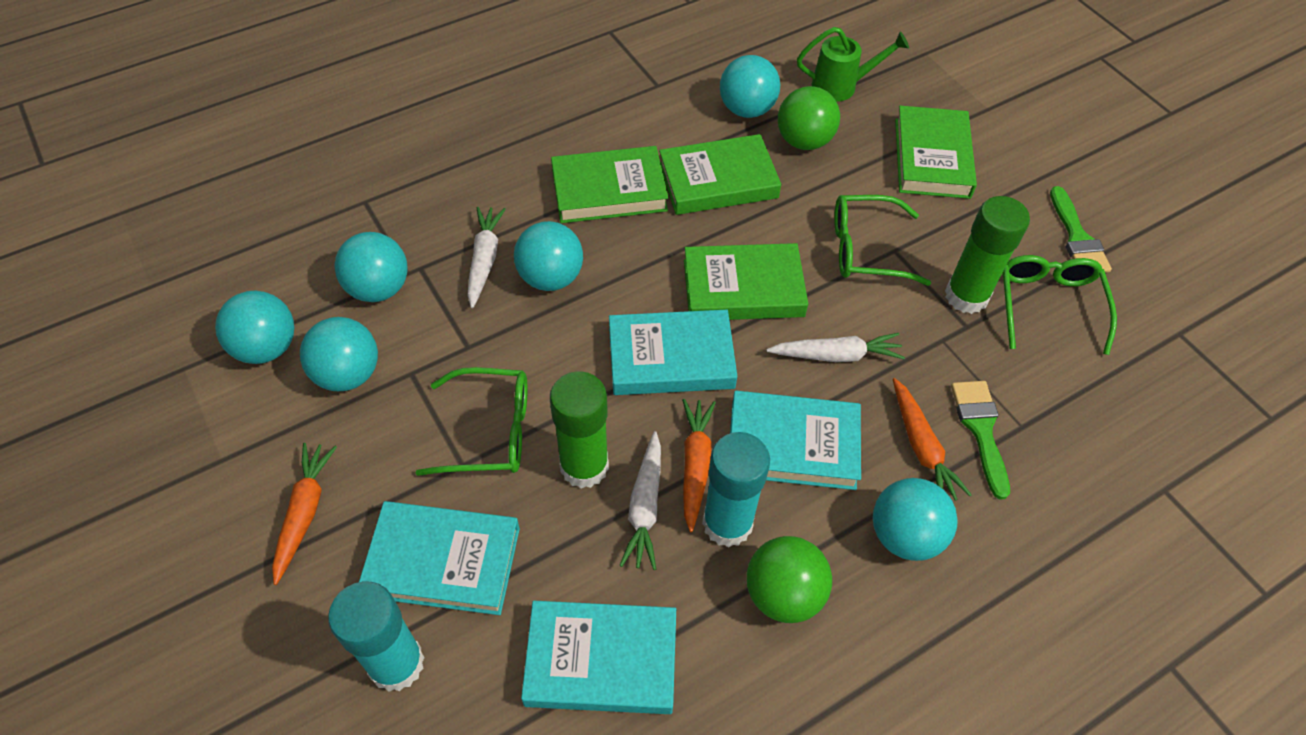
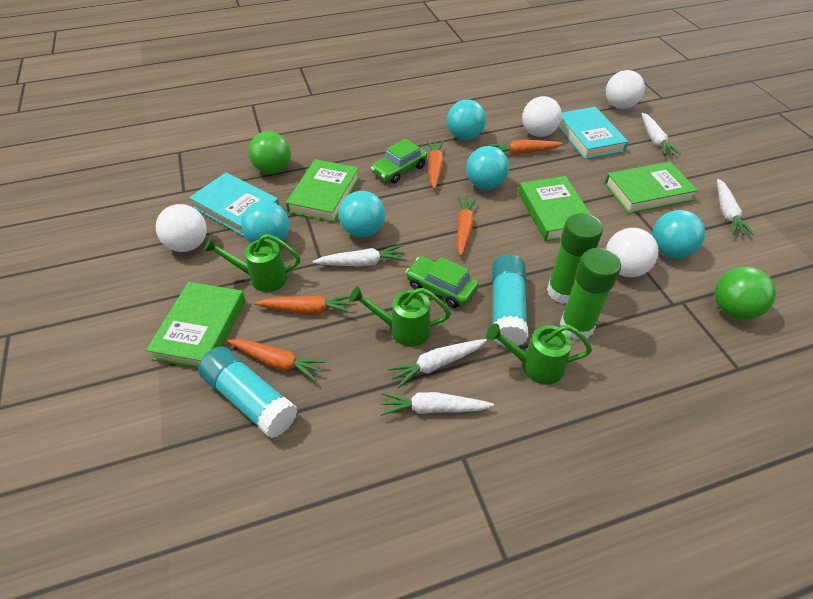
green brush: 2 -> 0
green car: 0 -> 2
green glasses: 3 -> 0
green watering can: 1 -> 3
orange carrot: 3 -> 5
turquoise ball: 6 -> 5
turquoise book: 4 -> 2
white ball: 0 -> 4
white carrot: 3 -> 5

